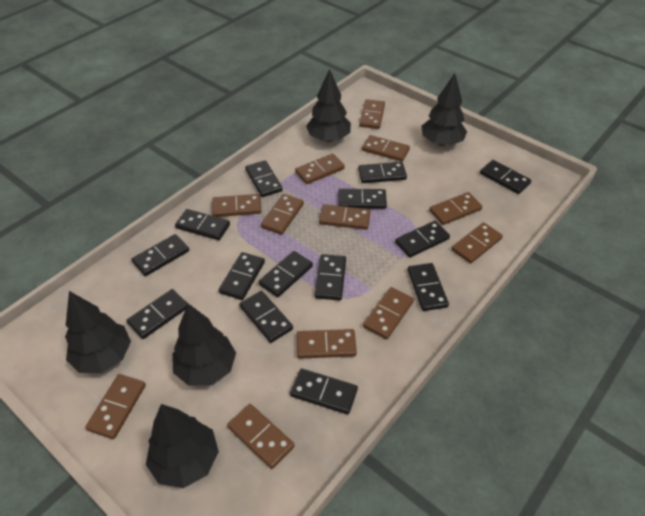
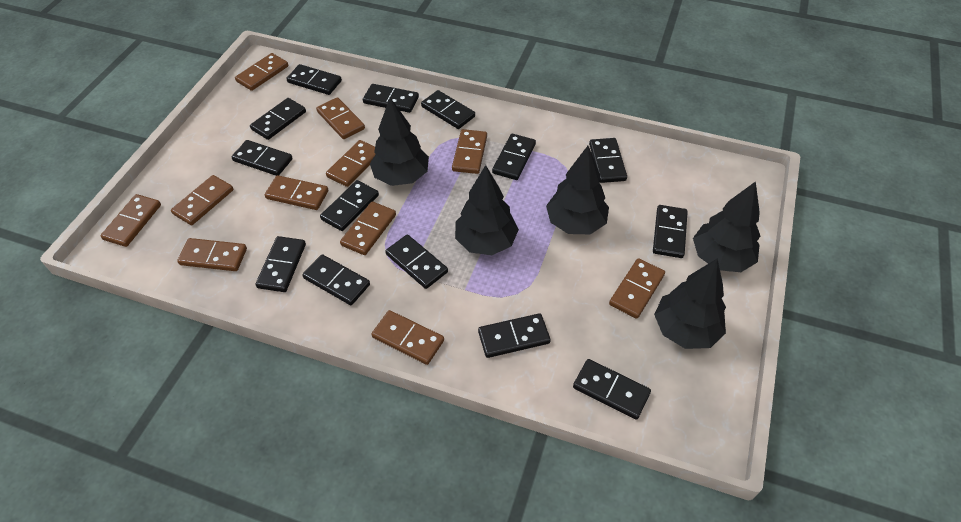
brown domino: 12 -> 11

